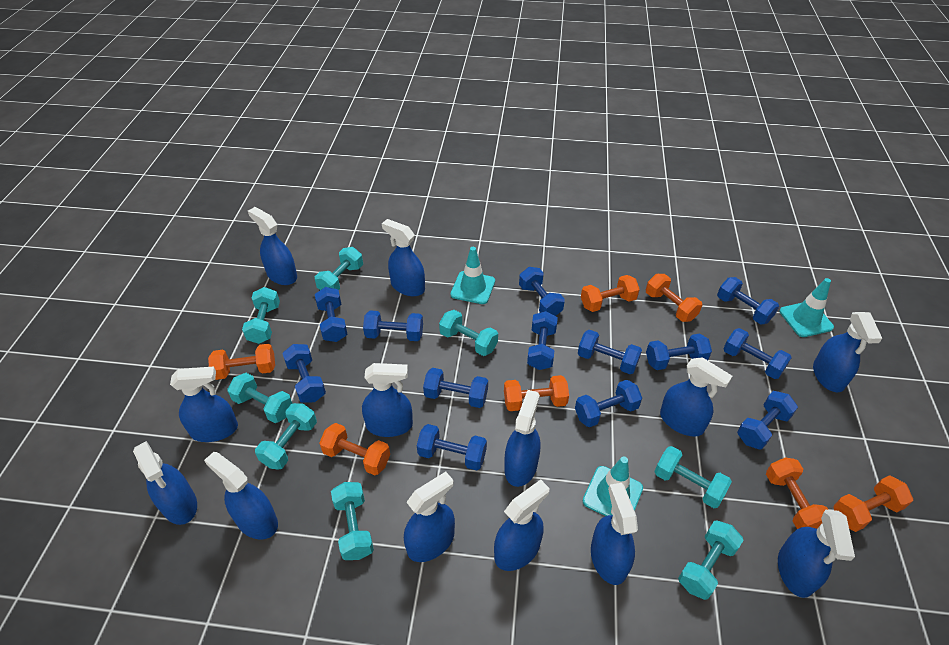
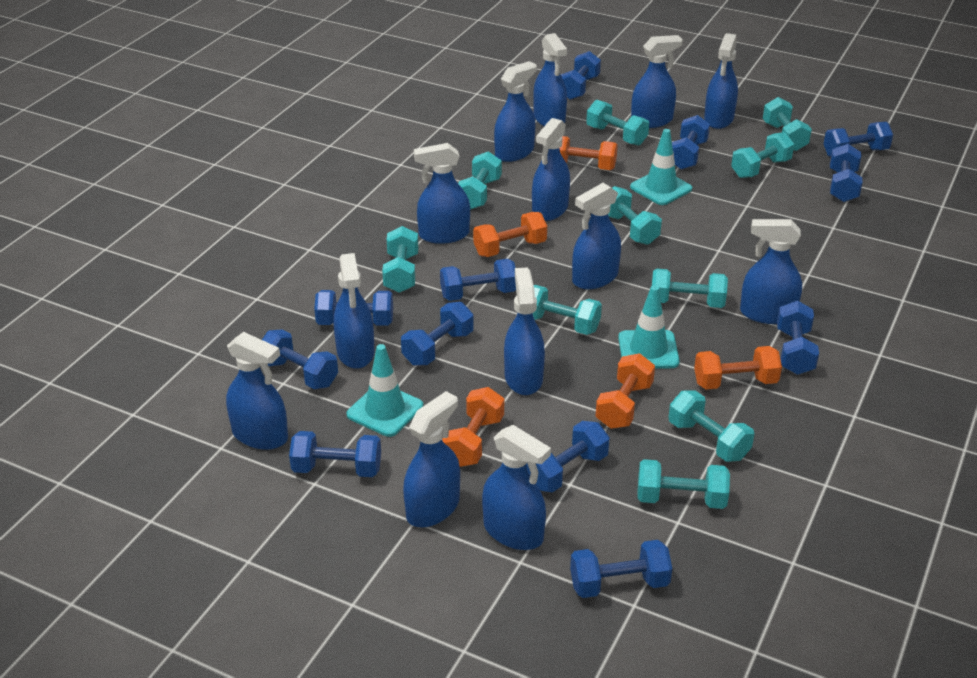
blue dumbbell: 13 -> 12
orange dumbbell: 7 -> 5
turquoise dumbbell: 8 -> 10

